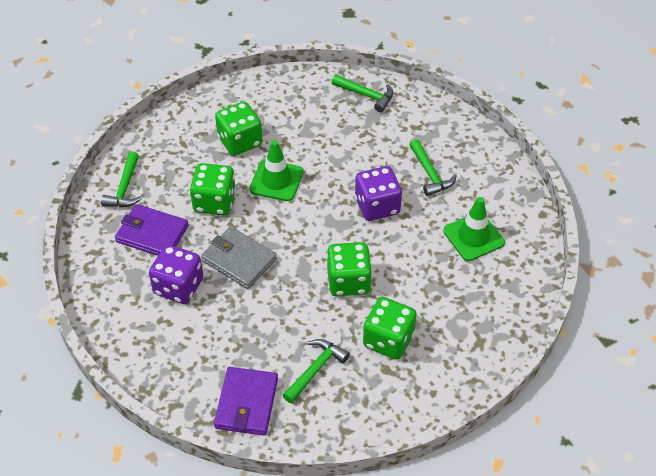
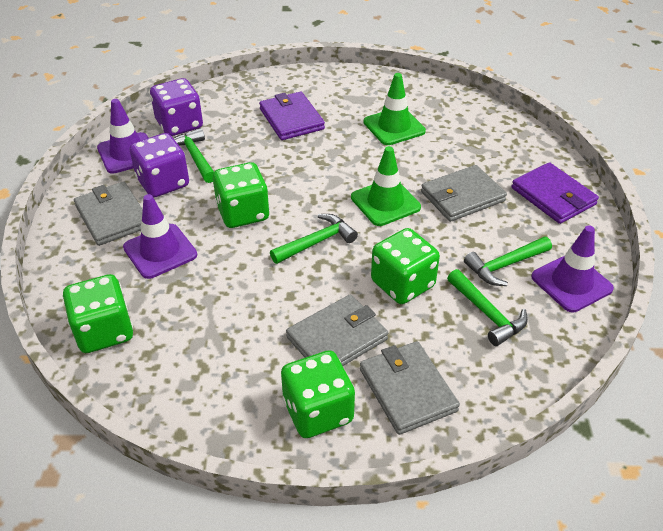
grey wallet: 1 -> 4
purple traffic cone: 0 -> 3

